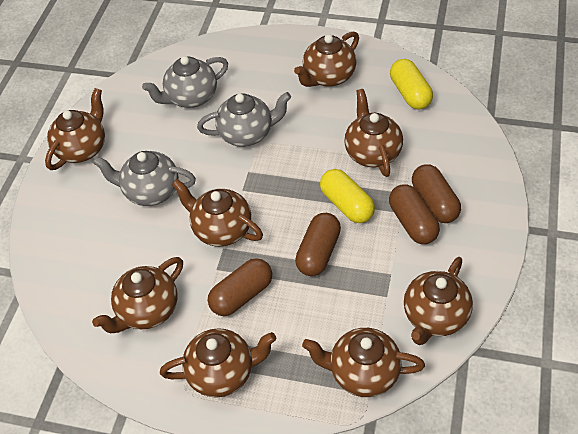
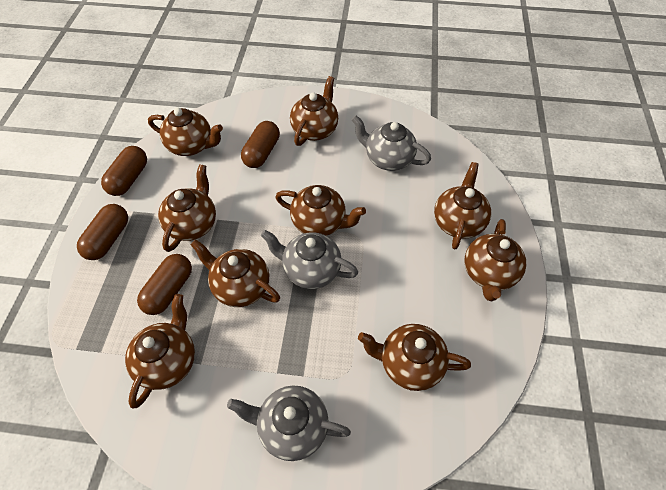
brown teapot: 8 -> 9
yellow capsule: 2 -> 0

